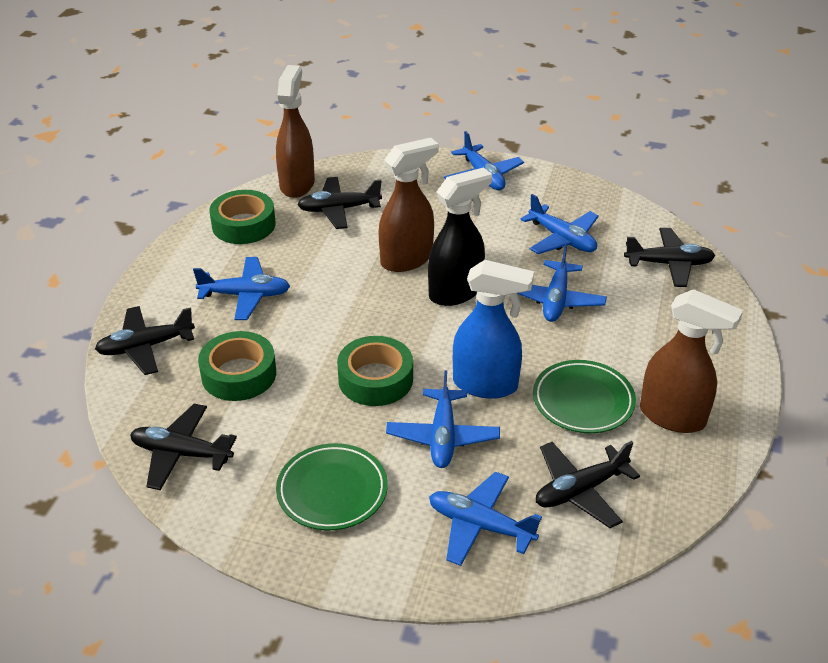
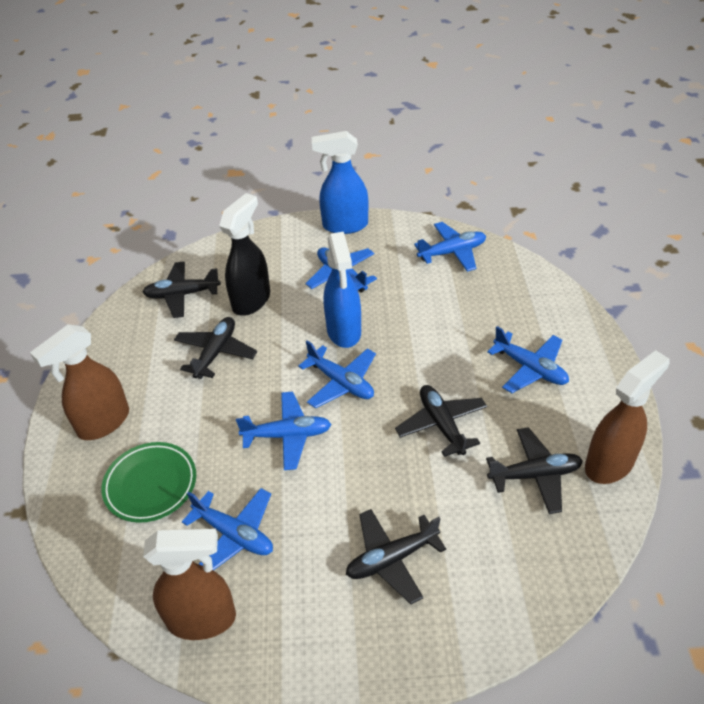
blue spray bottle: 1 -> 2
green plate: 2 -> 1
green tape: 3 -> 0

